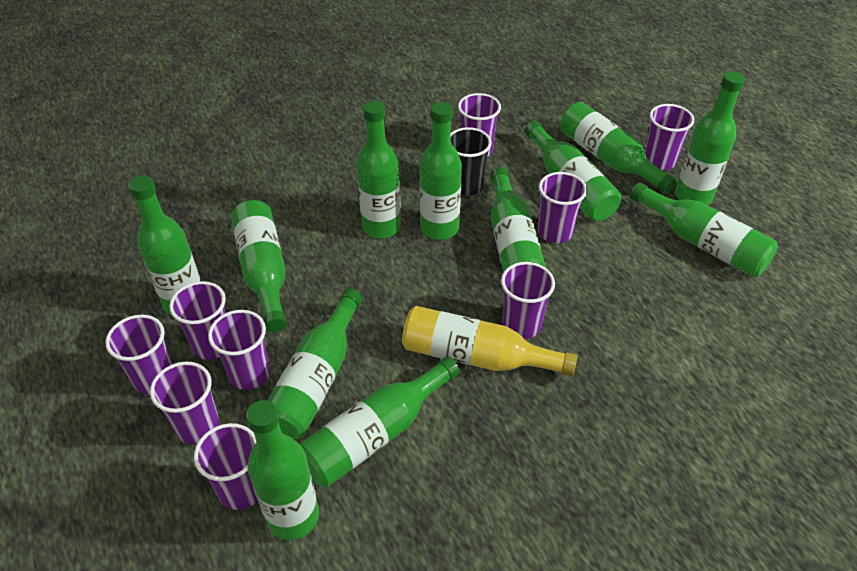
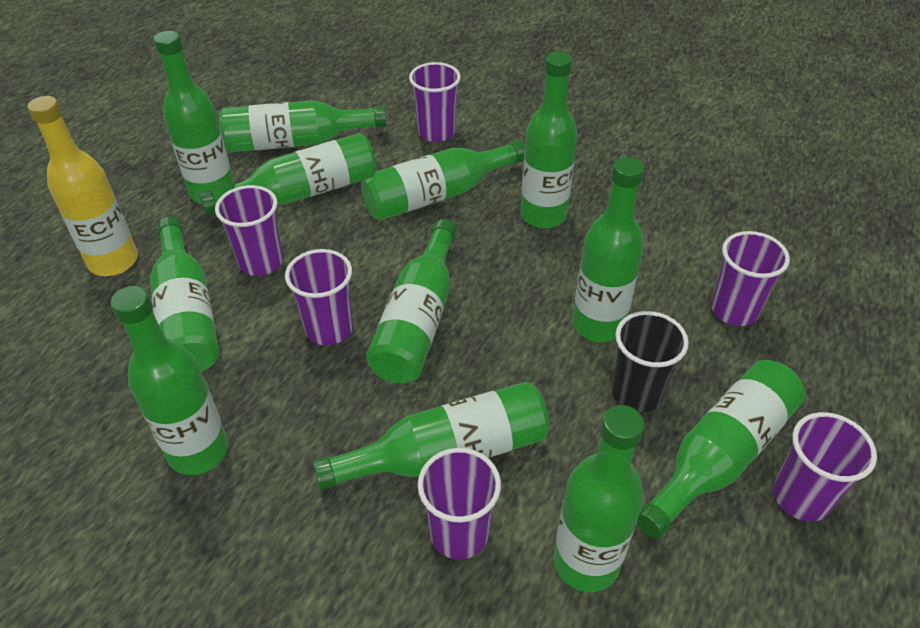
purple cup: 9 -> 6

